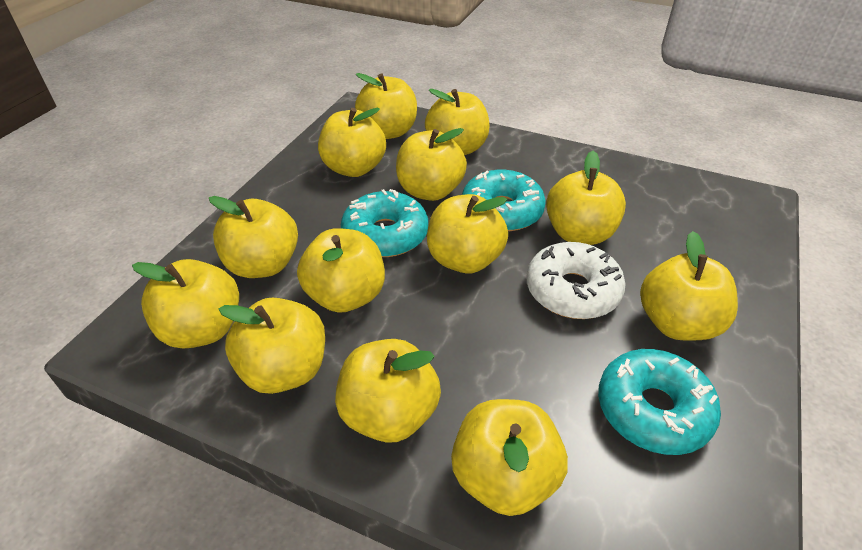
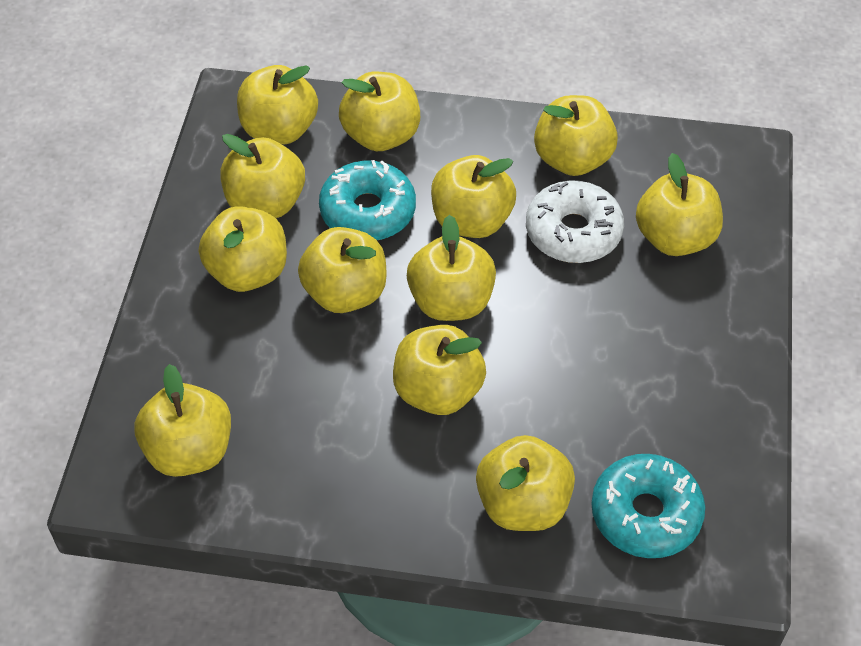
turquoise donut: 3 -> 2
yellow apple: 13 -> 12

